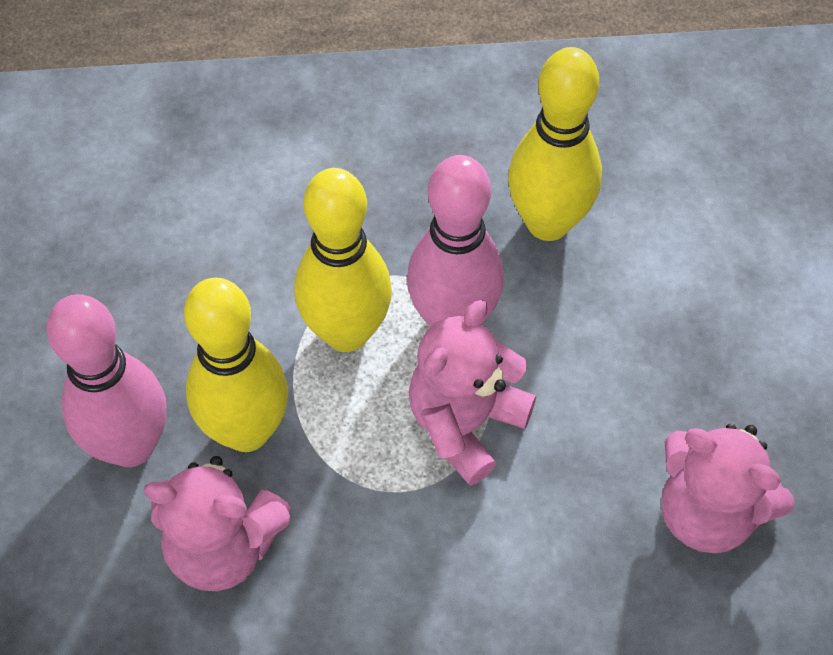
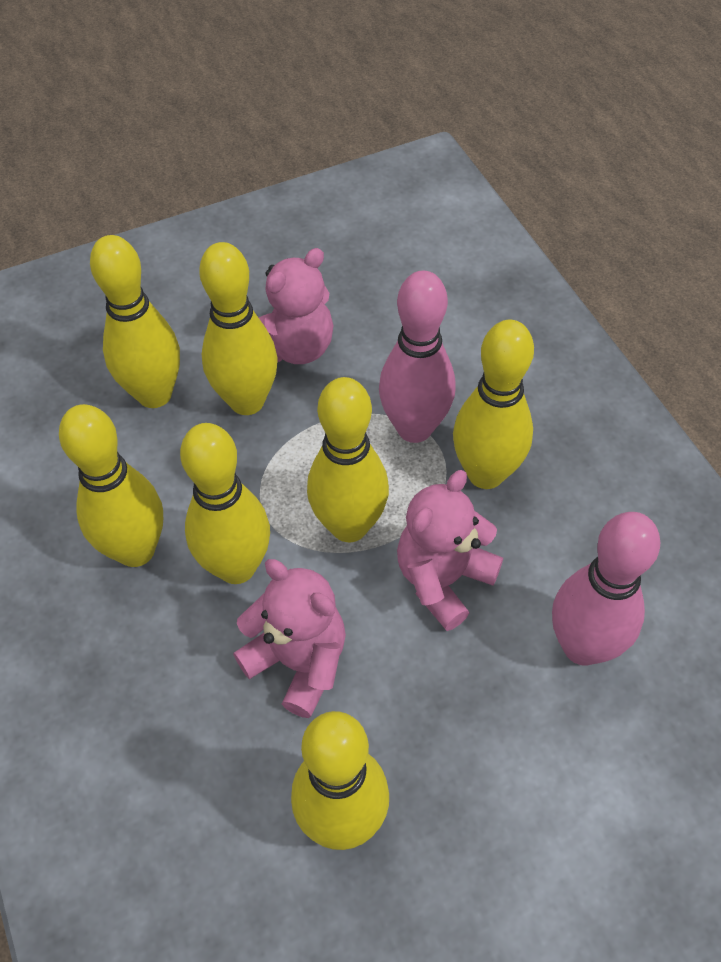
yellow bowling pin: 3 -> 7

